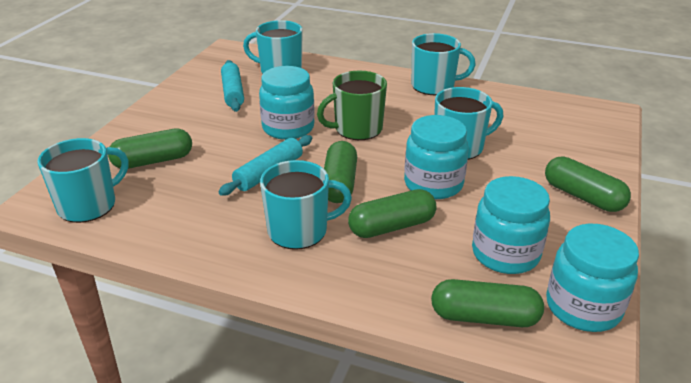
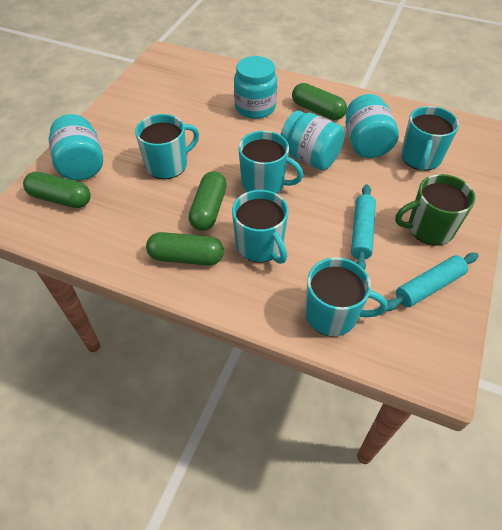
green capsule: 5 -> 4

